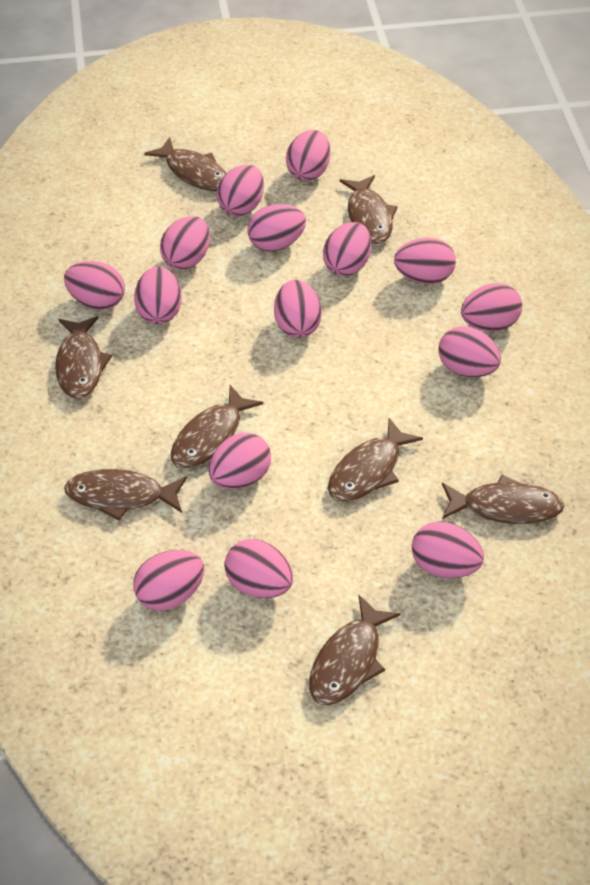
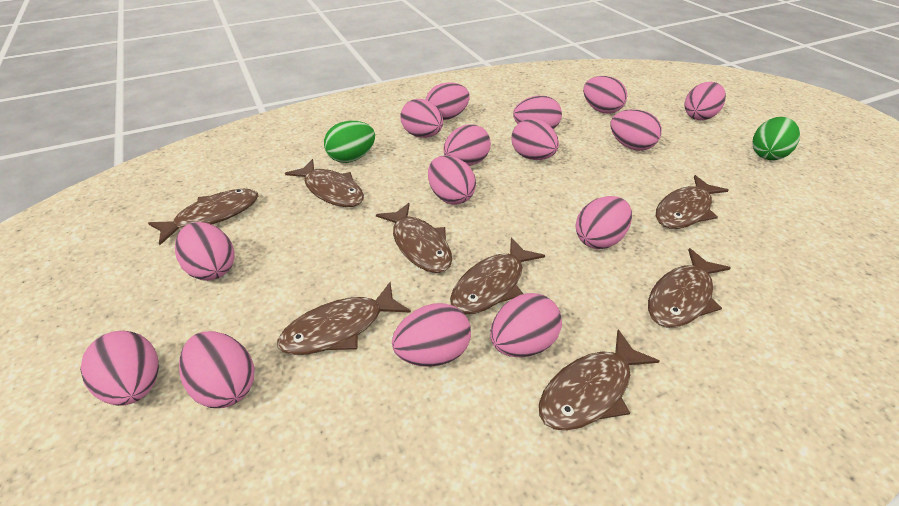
green egg: 0 -> 2

